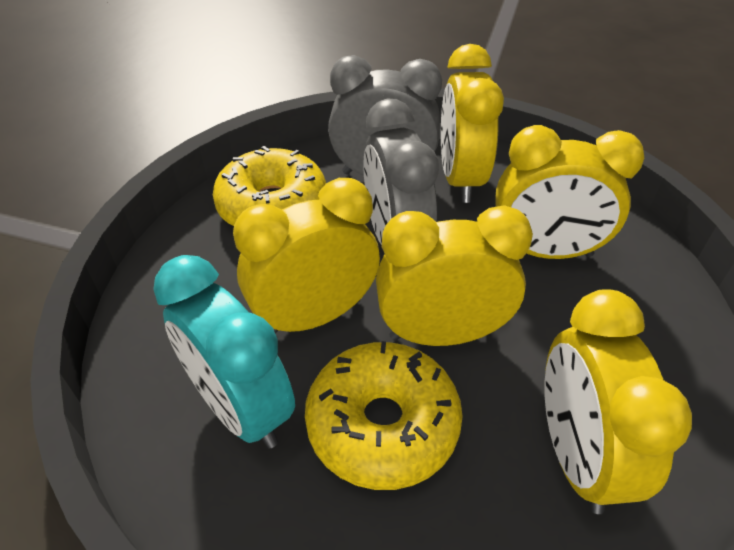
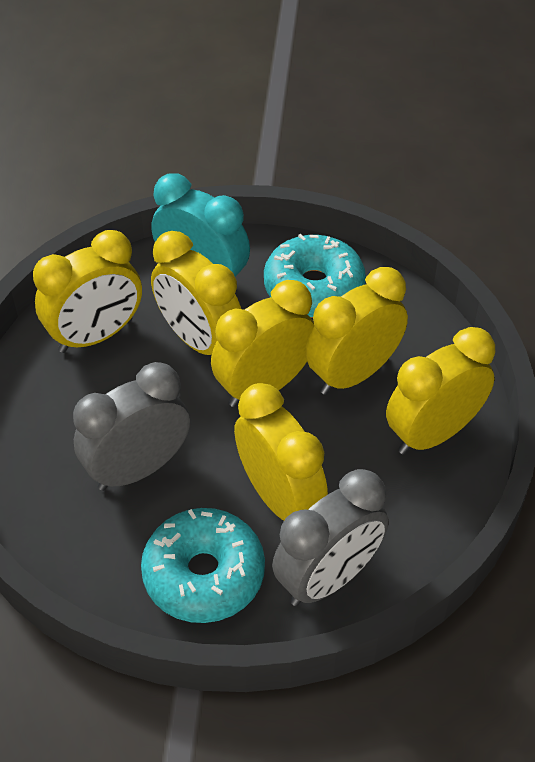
turquoise donut: 0 -> 2
yellow clock: 5 -> 6
yellow donut: 2 -> 0

